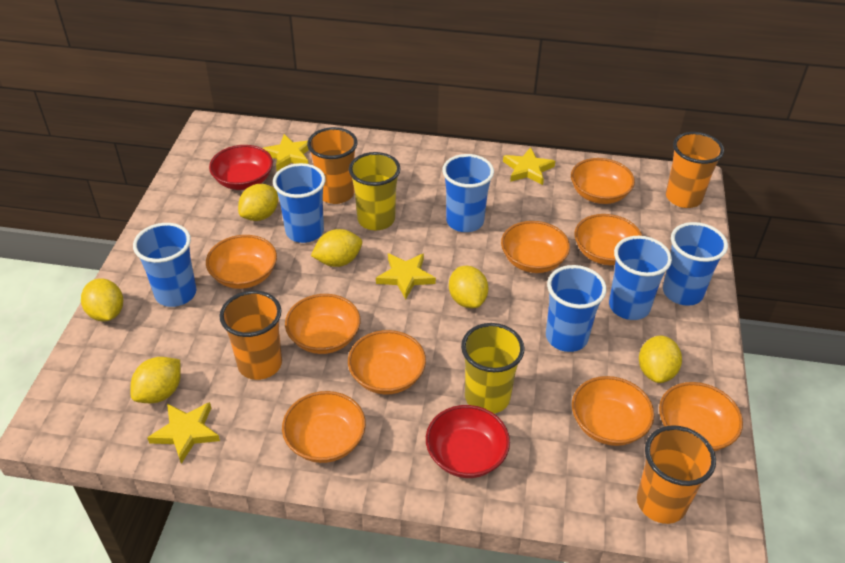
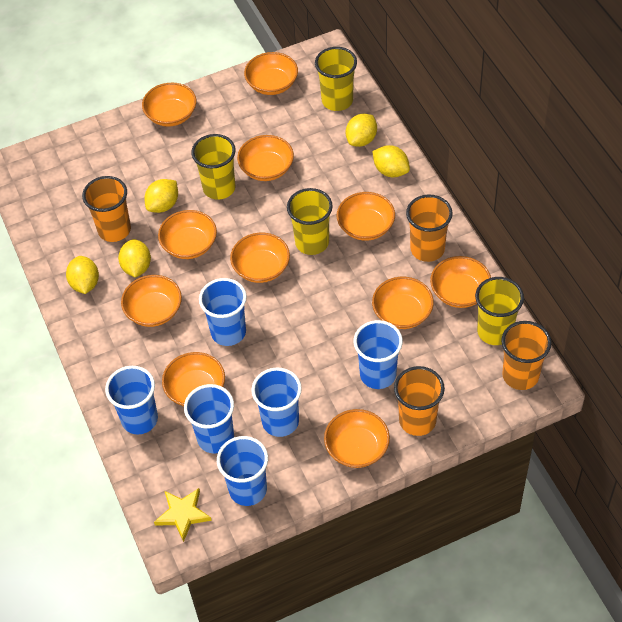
orange bowl: 9 -> 11
red bowl: 2 -> 0
yellow cup: 2 -> 4
yellow lemon: 6 -> 5
yellow star: 4 -> 1

